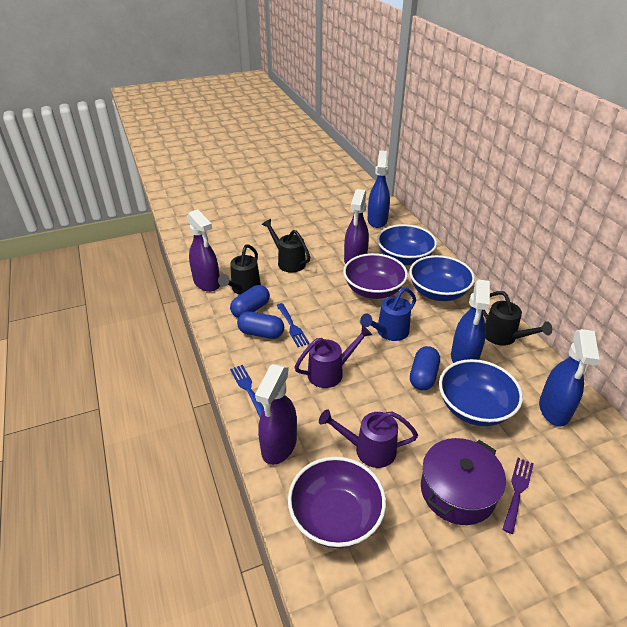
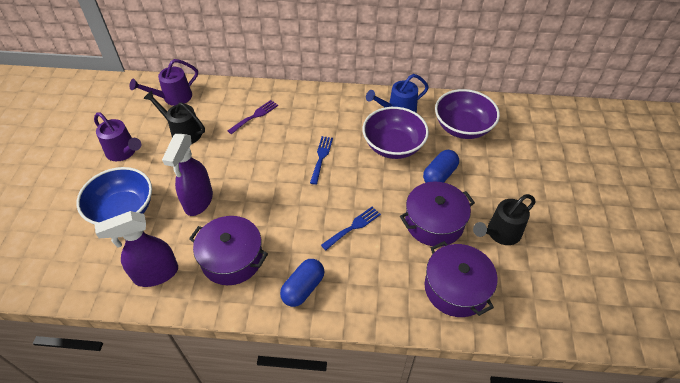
black watering can: 3 -> 2
blue bowl: 3 -> 1
blue capsule: 3 -> 2
blue spray bottle: 3 -> 0
purple pot: 1 -> 3
purple spray bottle: 3 -> 2

